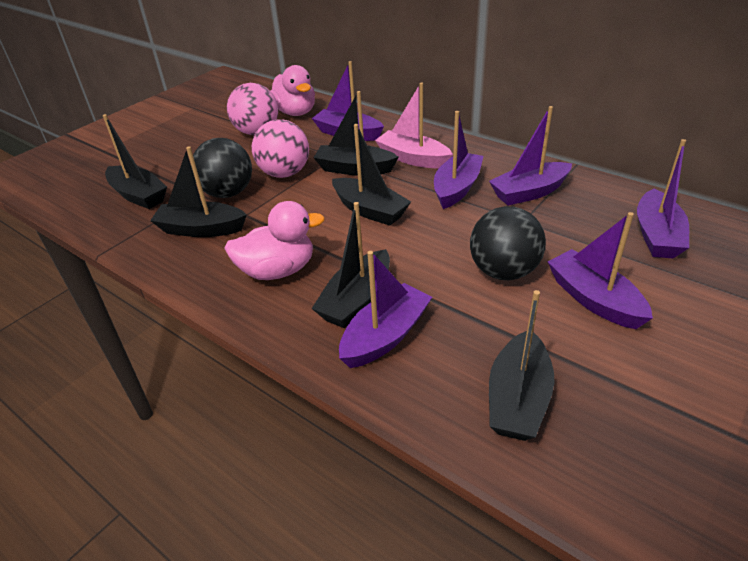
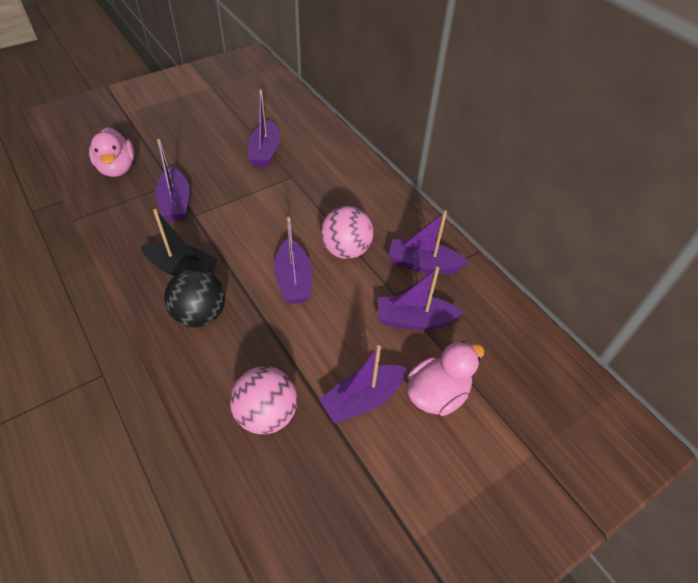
black ball: 2 -> 1
black boat: 6 -> 1
pink boat: 1 -> 0

